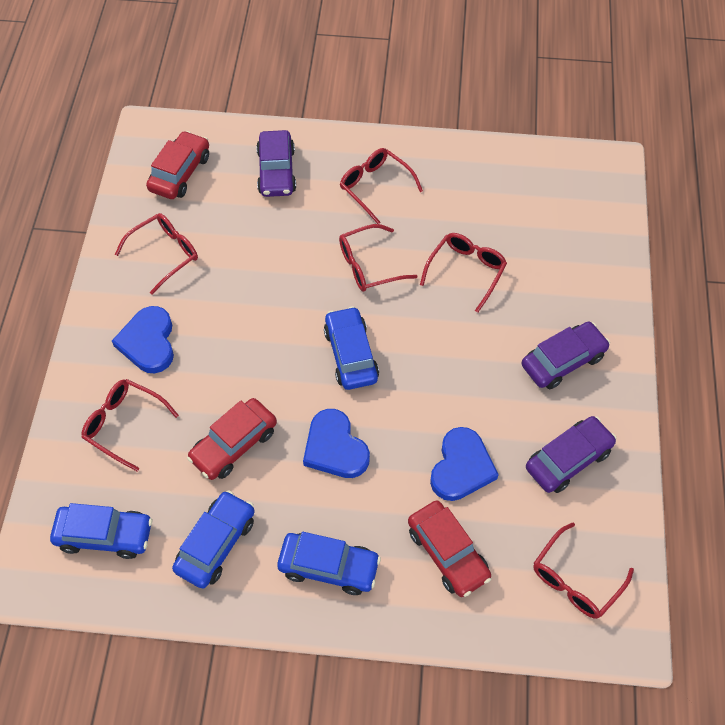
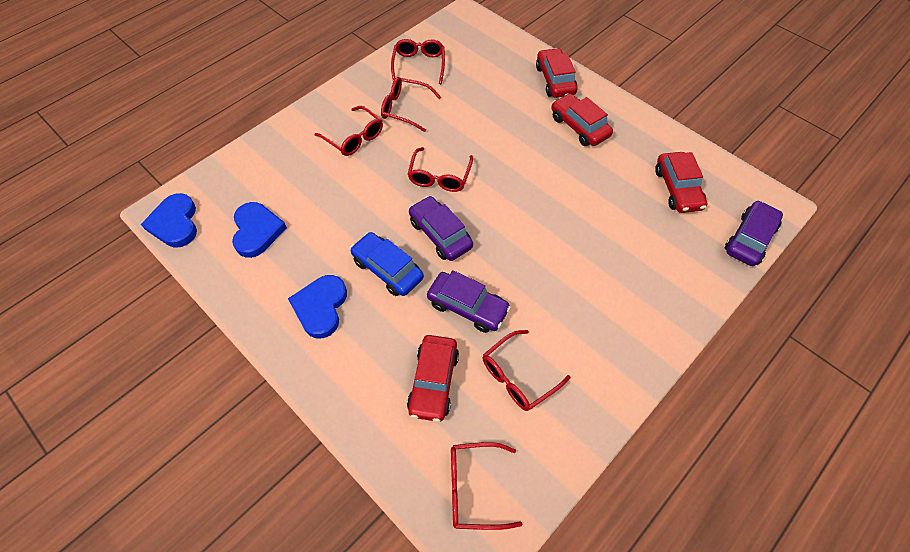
blue car: 4 -> 1
red car: 3 -> 4

